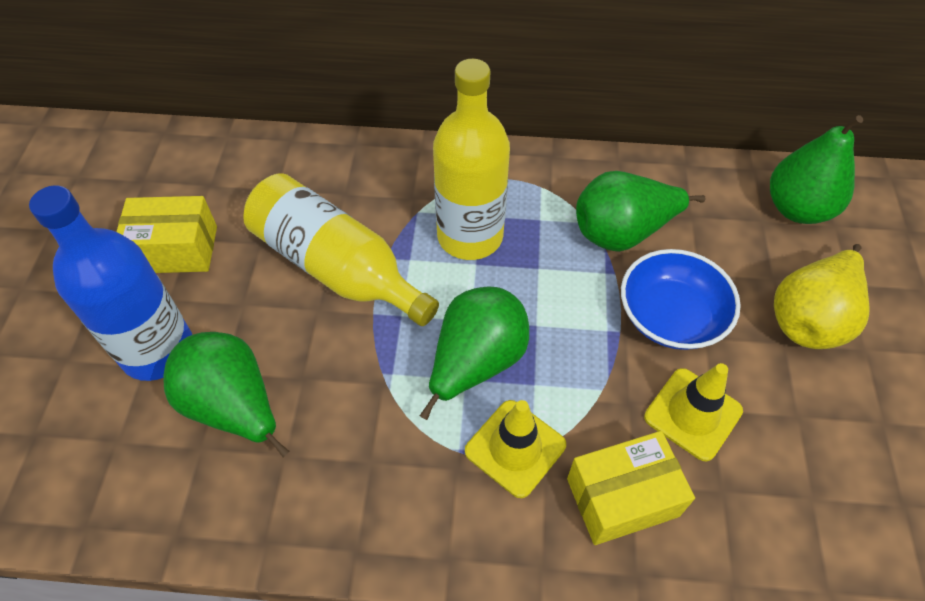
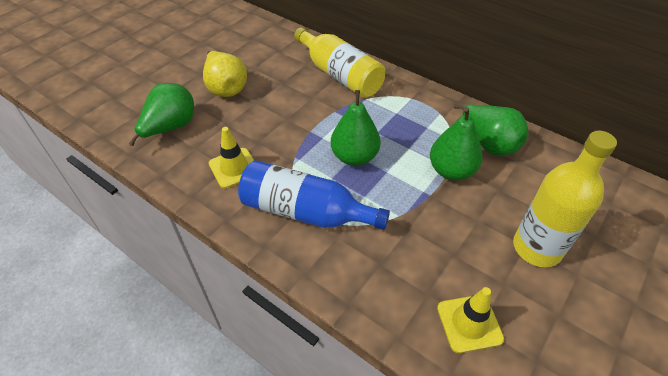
blue bowl: 1 -> 0
yellow box: 2 -> 0

